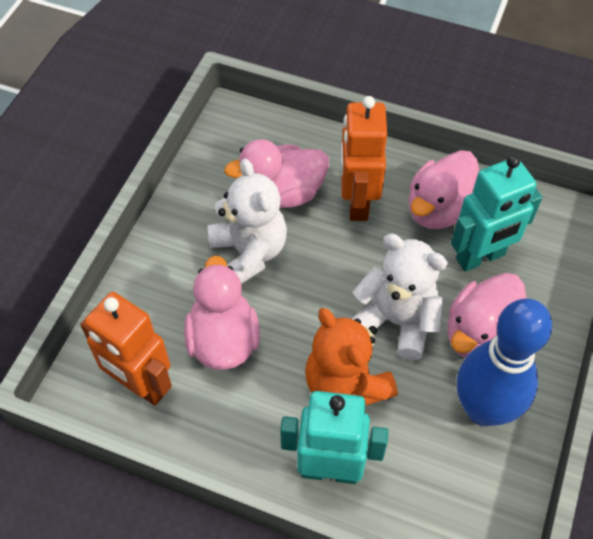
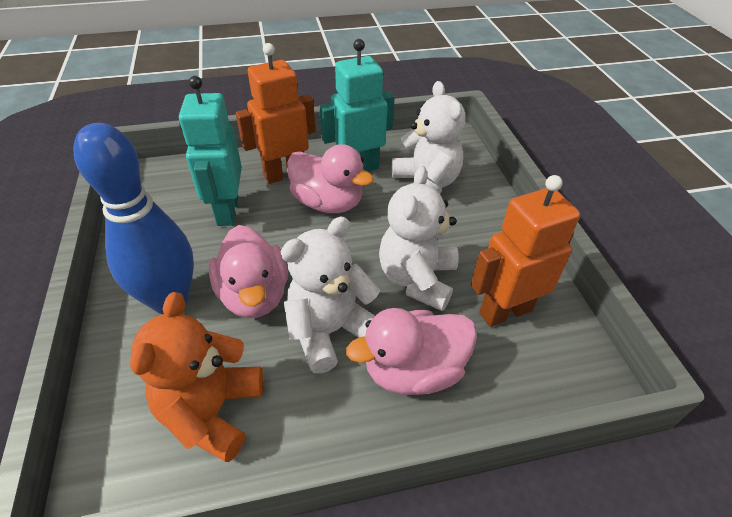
pink duck: 4 -> 3
white teddy bear: 2 -> 3

